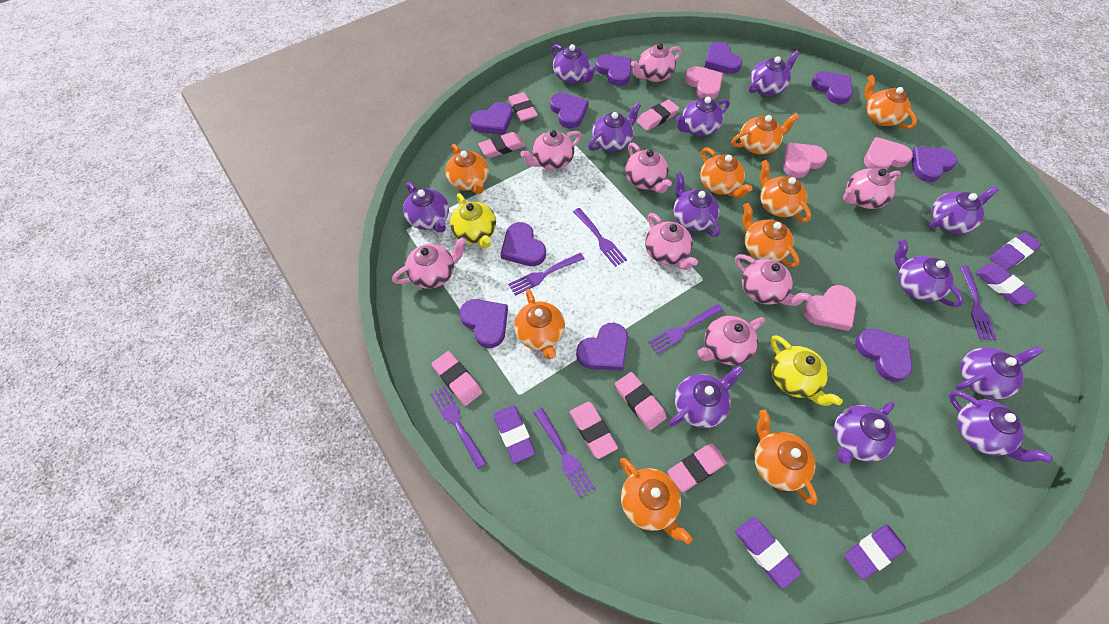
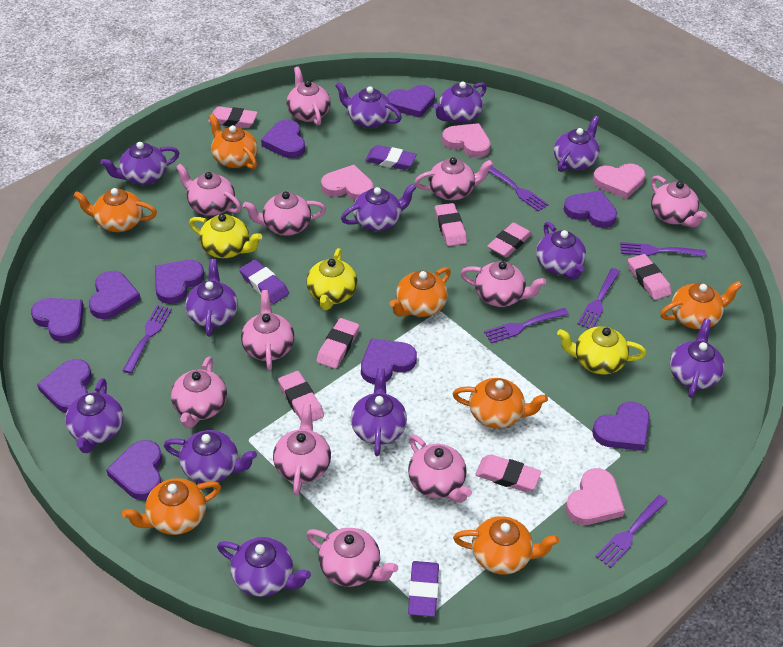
orange teapot: 9 -> 7
pink teapot: 8 -> 11
purple eraser: 5 -> 3
yellow teapot: 2 -> 3

